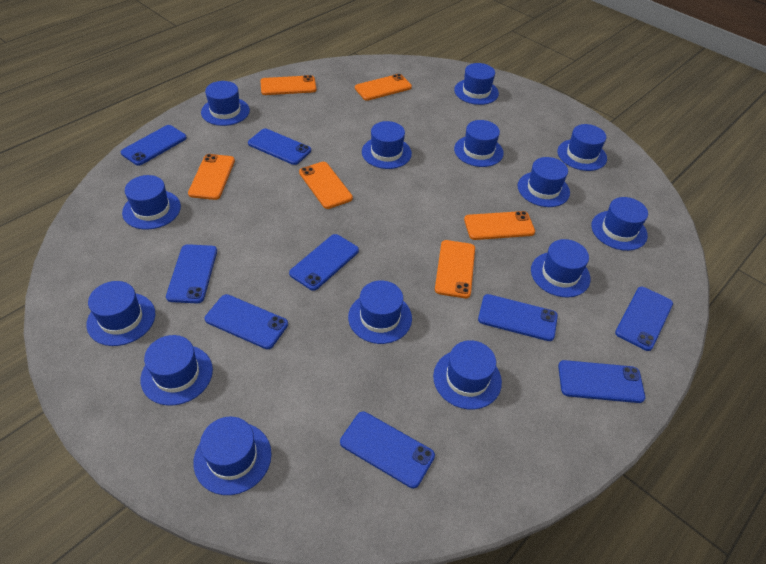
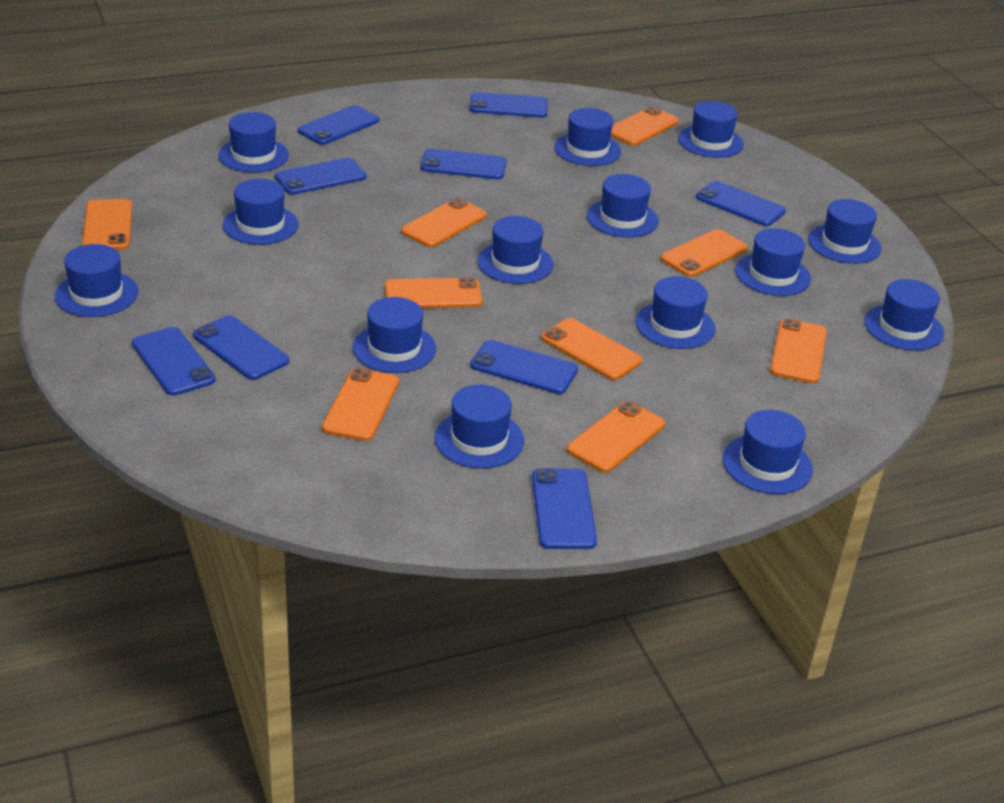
orange phone: 6 -> 9

